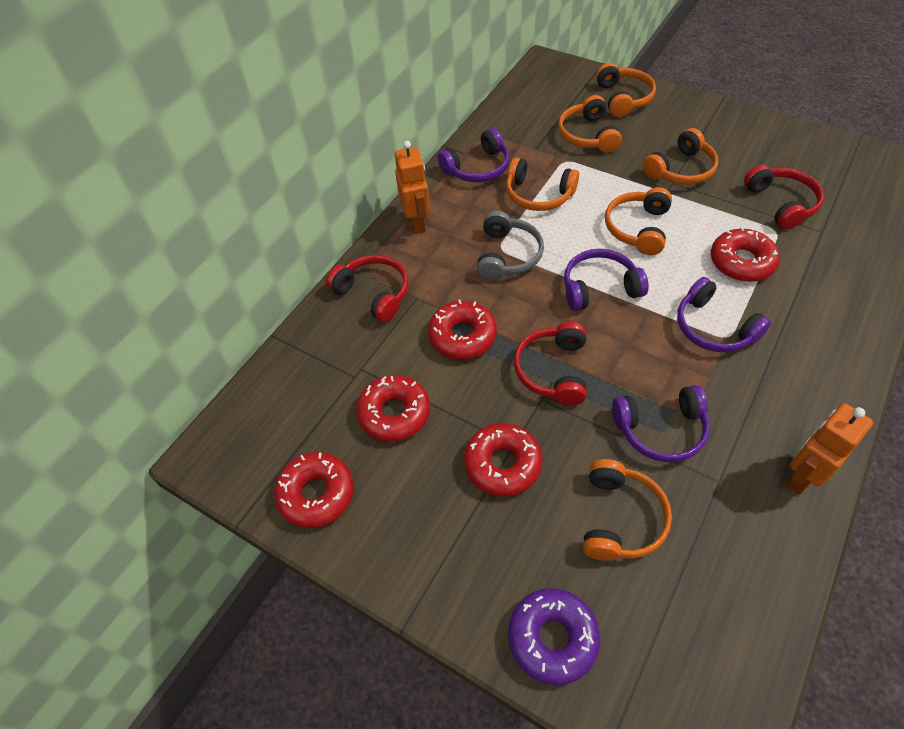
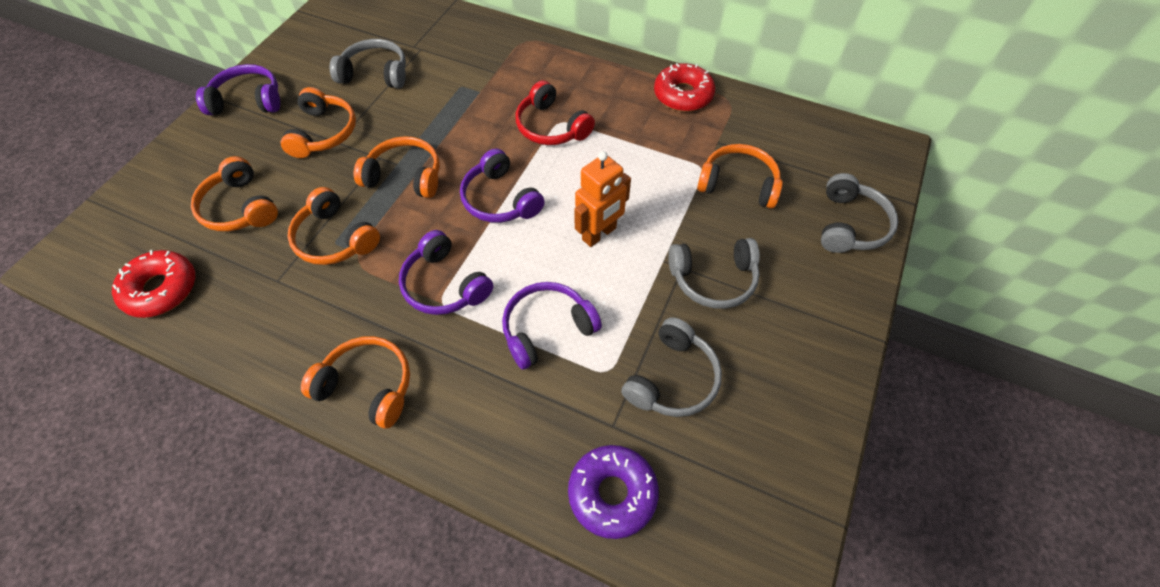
grey headphones: 1 -> 4
orange robot: 2 -> 1
red donut: 5 -> 2
red headphones: 3 -> 1

